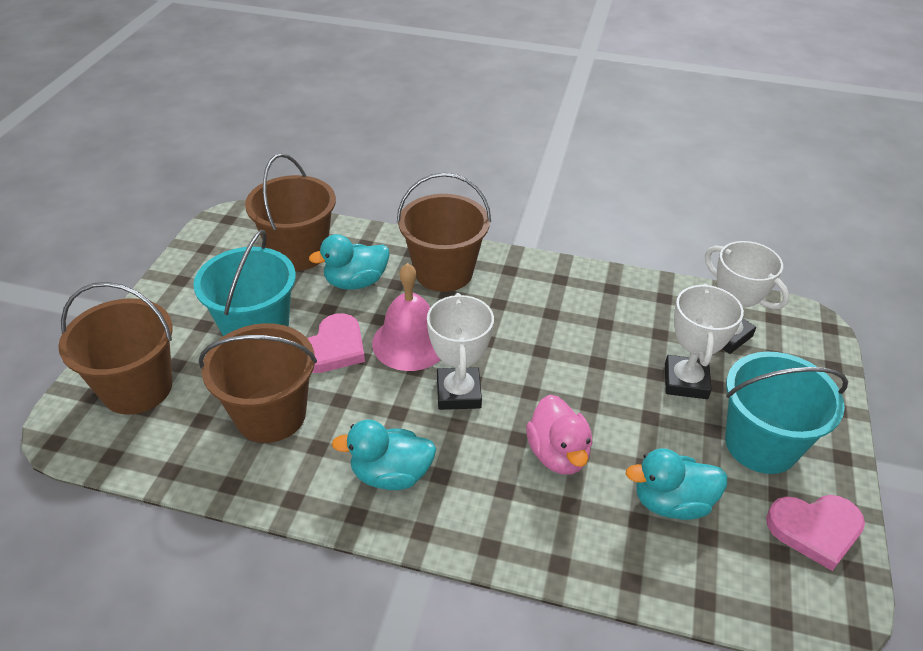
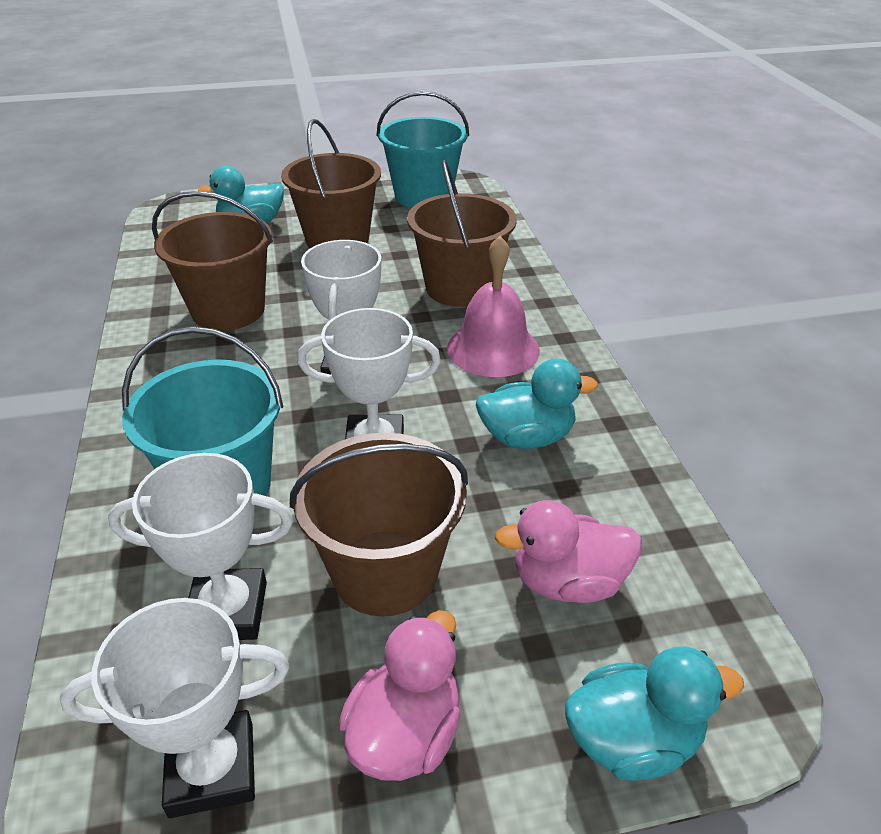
pink duck: 1 -> 2
pink heart: 2 -> 0
white trophy: 3 -> 4

